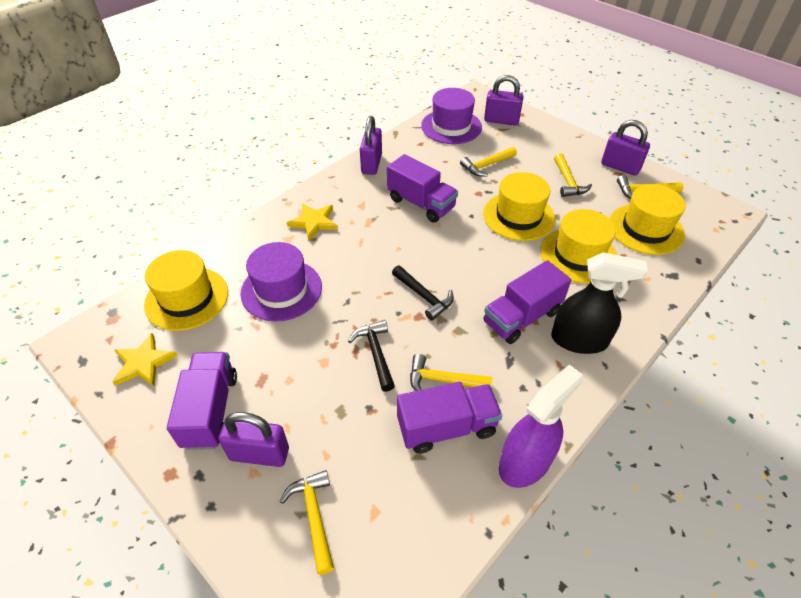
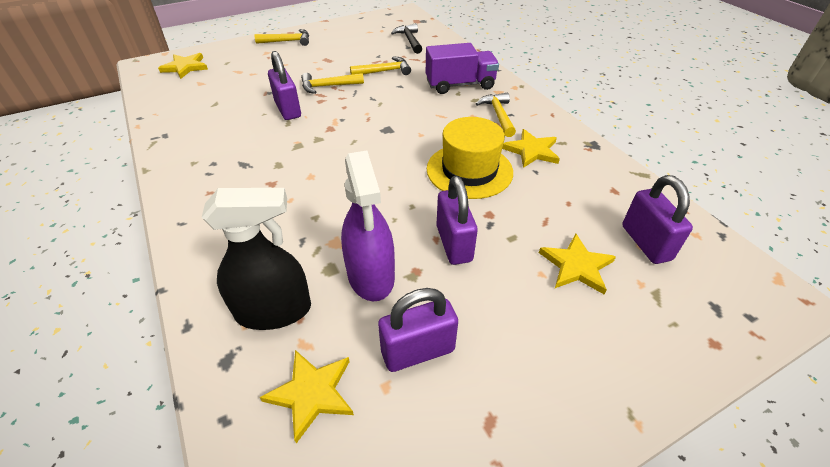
black hammer: 2 -> 1
purple hat: 2 -> 0
purple truck: 4 -> 1
yellow hammer: 5 -> 4
yellow hat: 4 -> 1
yellow star: 2 -> 4

